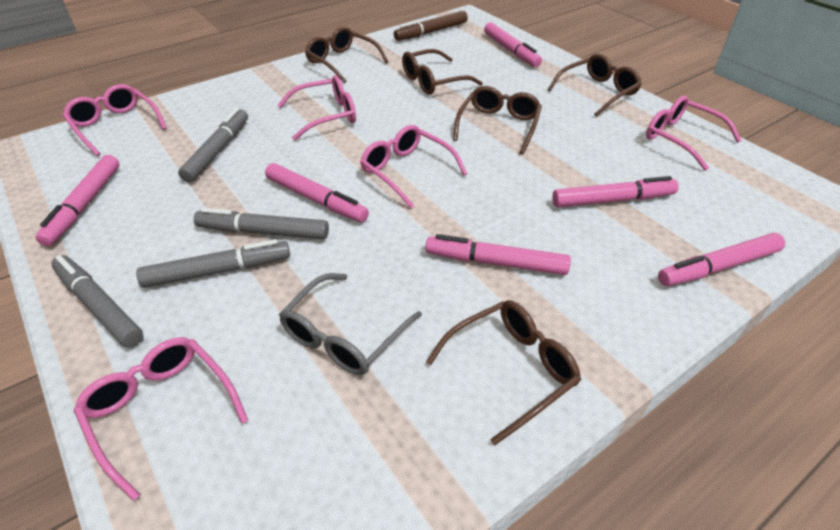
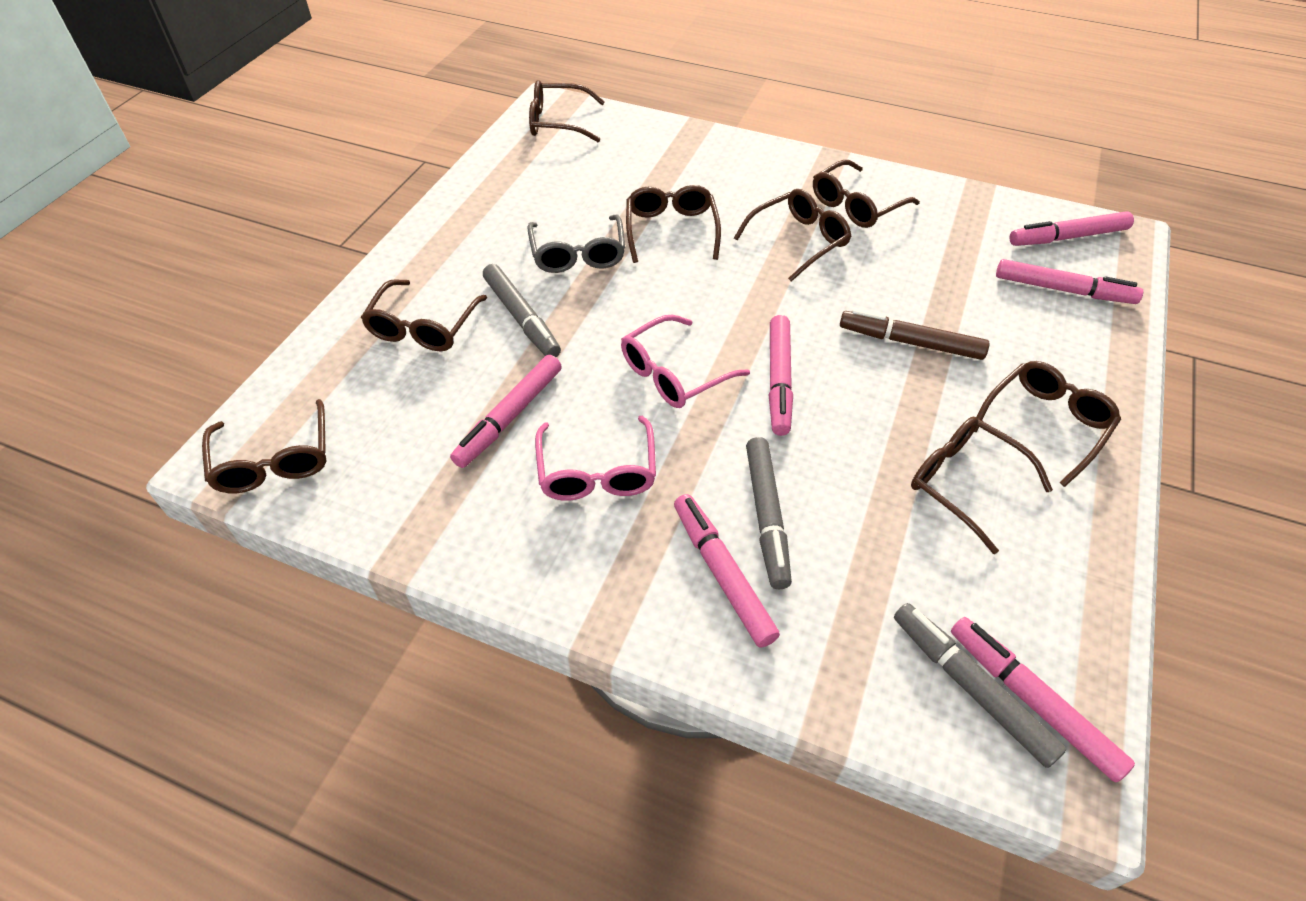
brown glasses: 5 -> 8
grey marker: 4 -> 3
pink glasses: 5 -> 2

